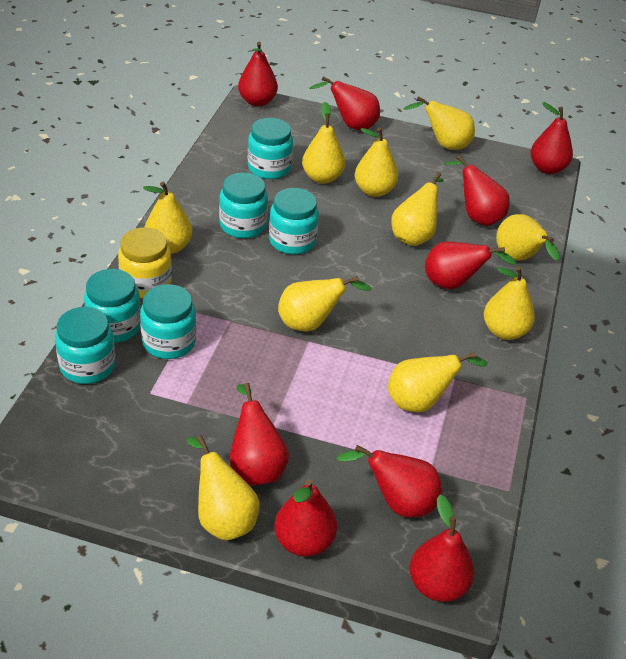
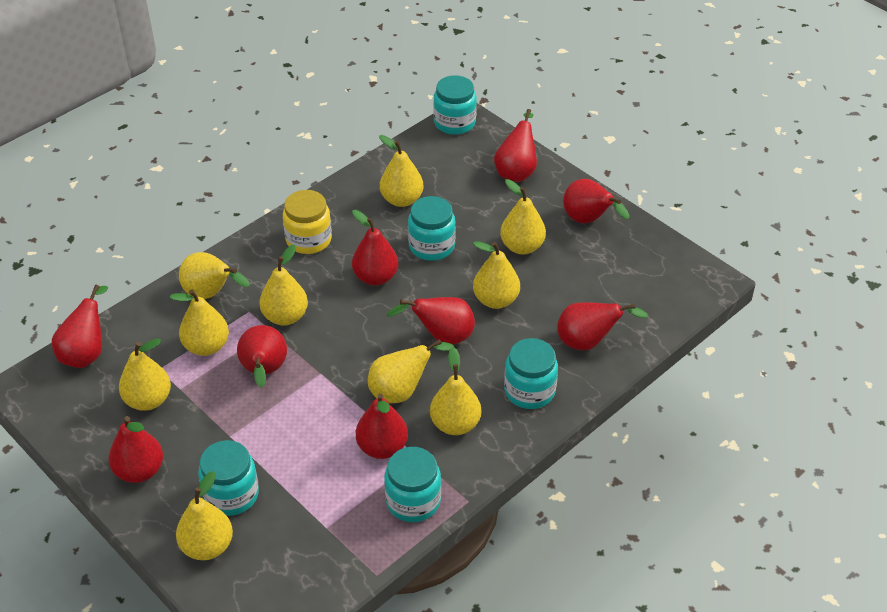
turquoise jar: 6 -> 5

